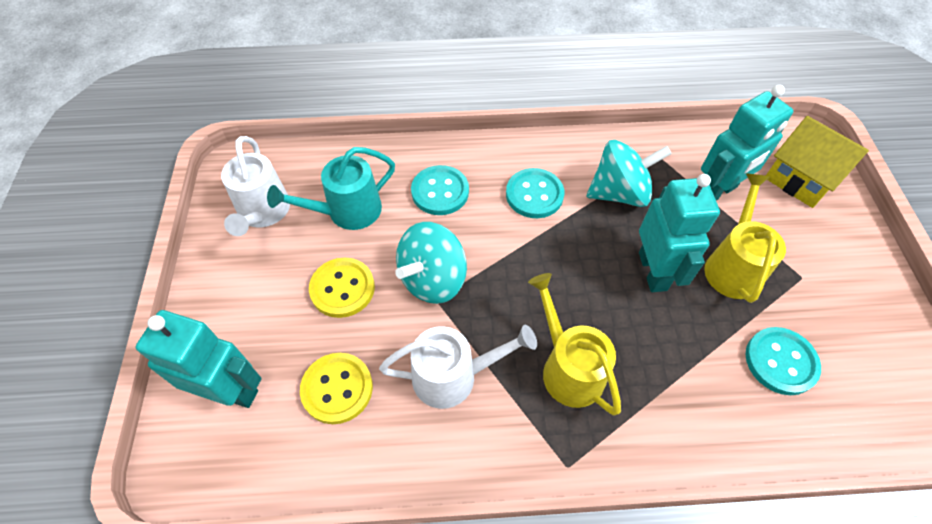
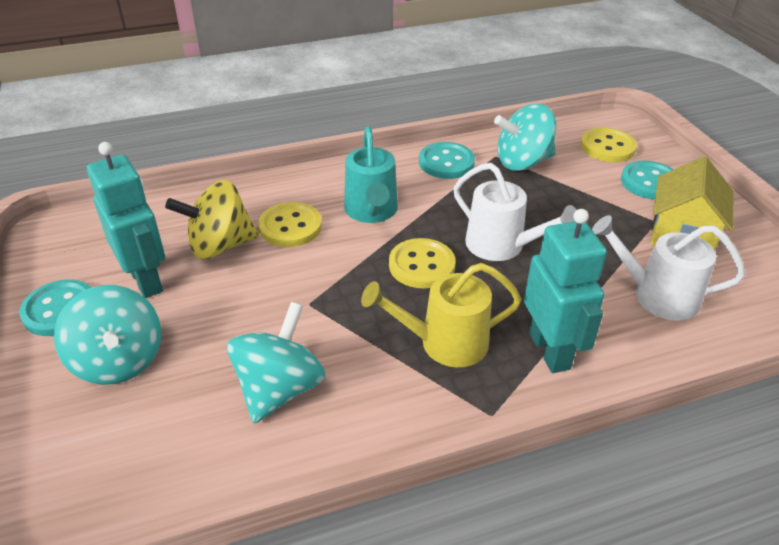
turquoise robot: 3 -> 2
turquoise spinning top: 2 -> 3
yellow button: 2 -> 3
yellow spinning top: 0 -> 1
yellow watering can: 2 -> 1

